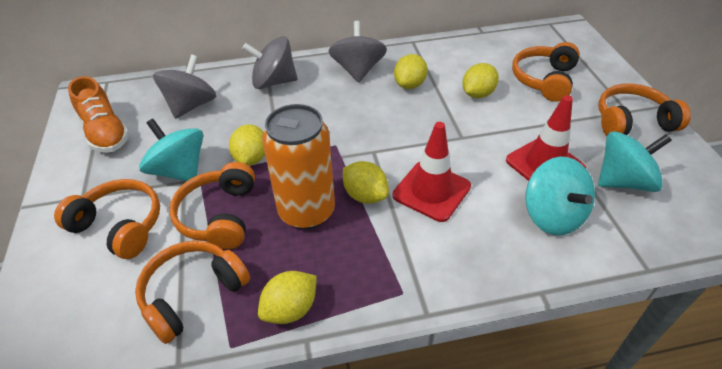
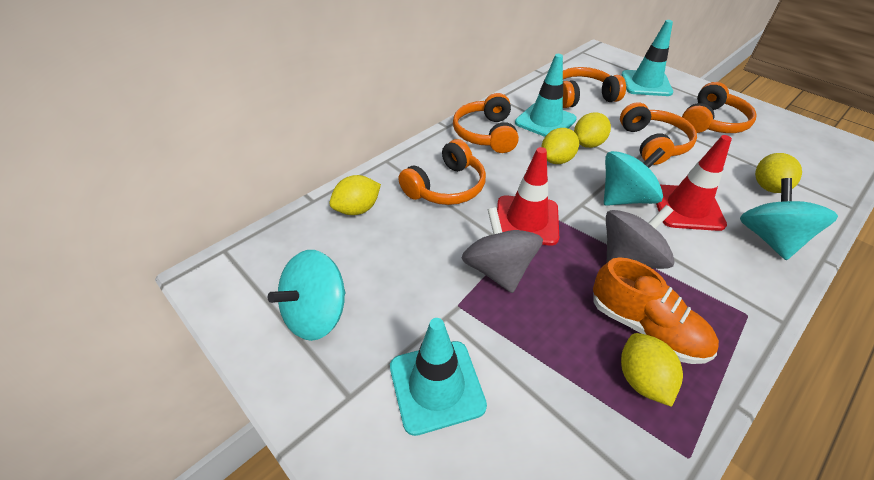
grey spinning top: 3 -> 2
orange can: 1 -> 0
turquoise traffic cone: 0 -> 3

